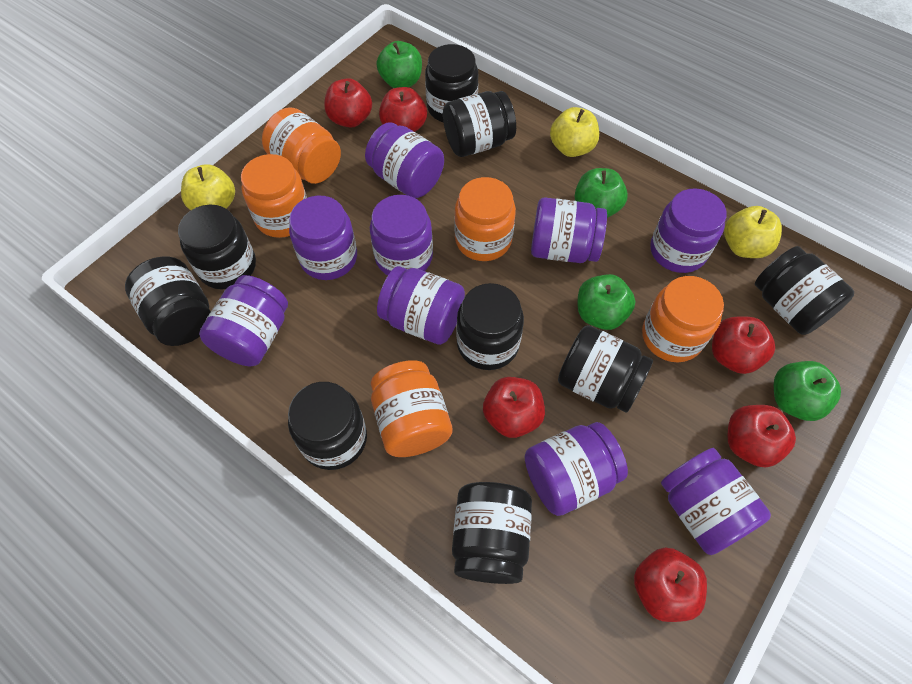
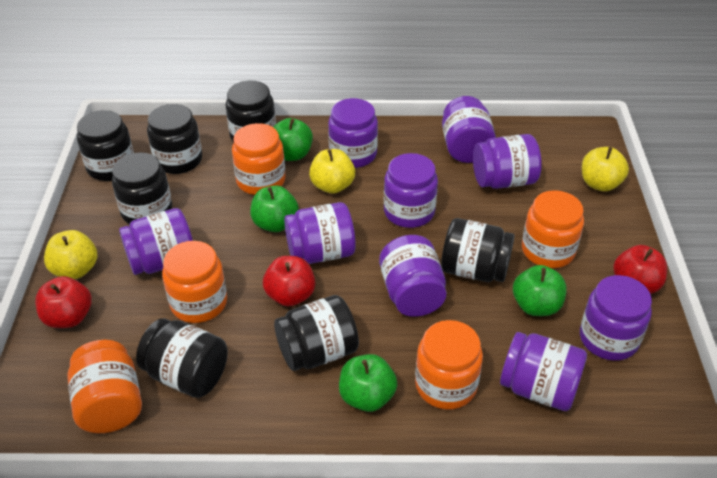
black jar: 9 -> 7
red apple: 6 -> 3

